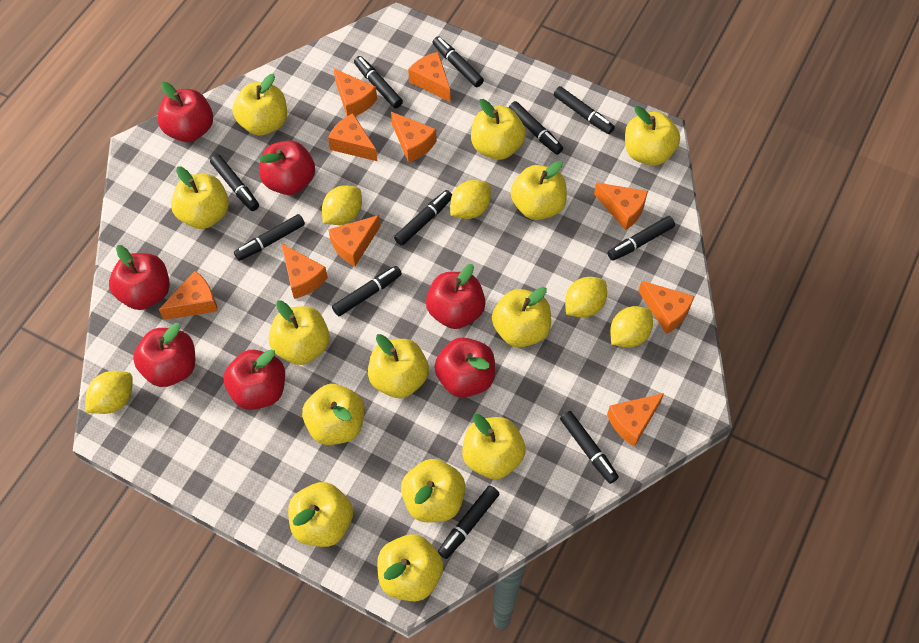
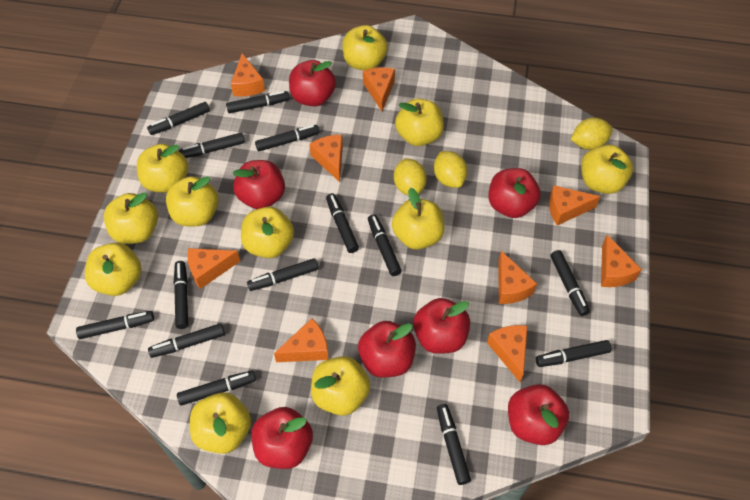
black marker: 11 -> 14
orange cheese: 10 -> 9
yellow apple: 13 -> 11
yellow lemon: 5 -> 3

